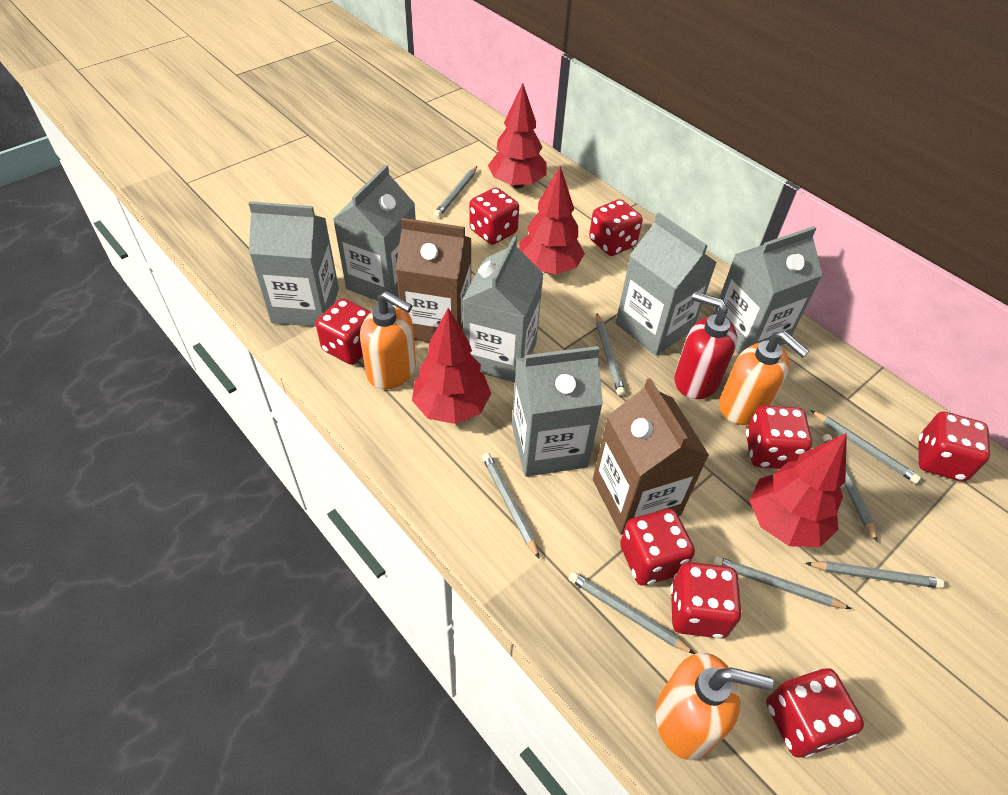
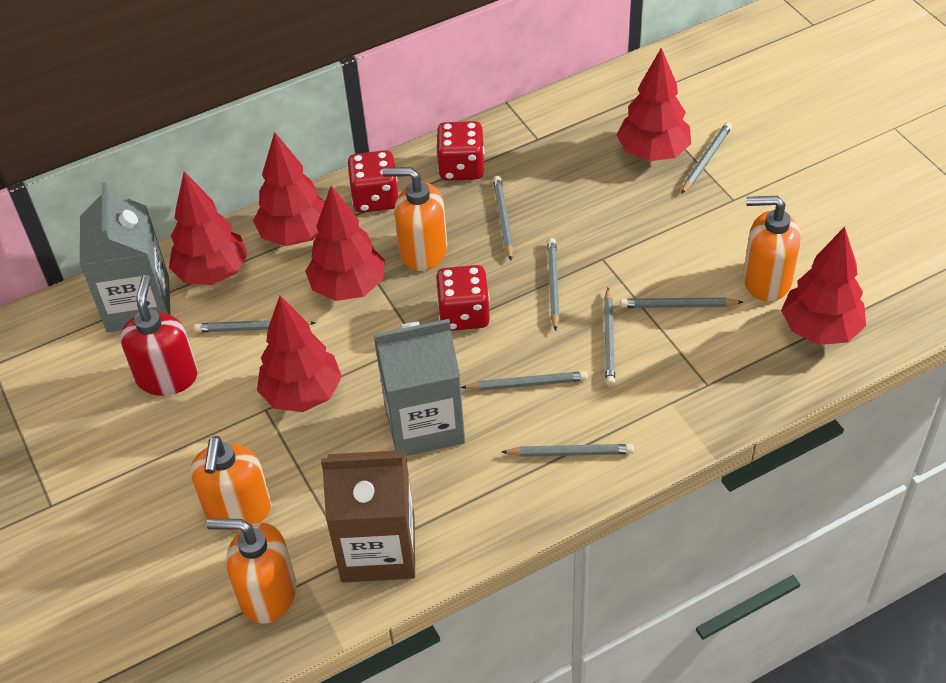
brown carton: 2 -> 1
grey carton: 6 -> 2
orange soap dispenser: 3 -> 4
red dice: 8 -> 3
red tree: 4 -> 6

